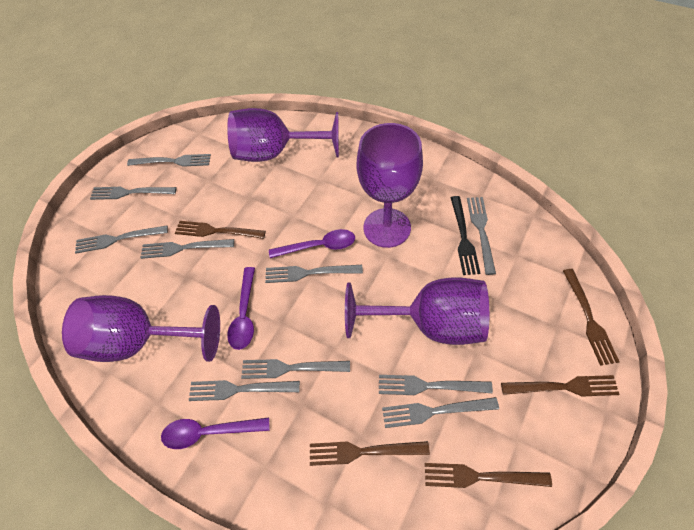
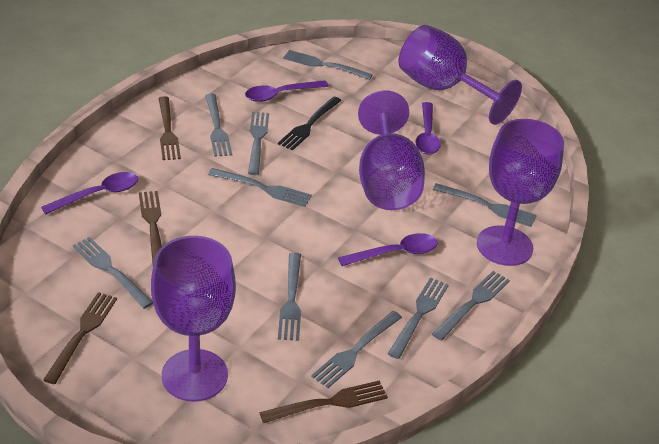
brown fork: 5 -> 4
purple spoon: 3 -> 4

